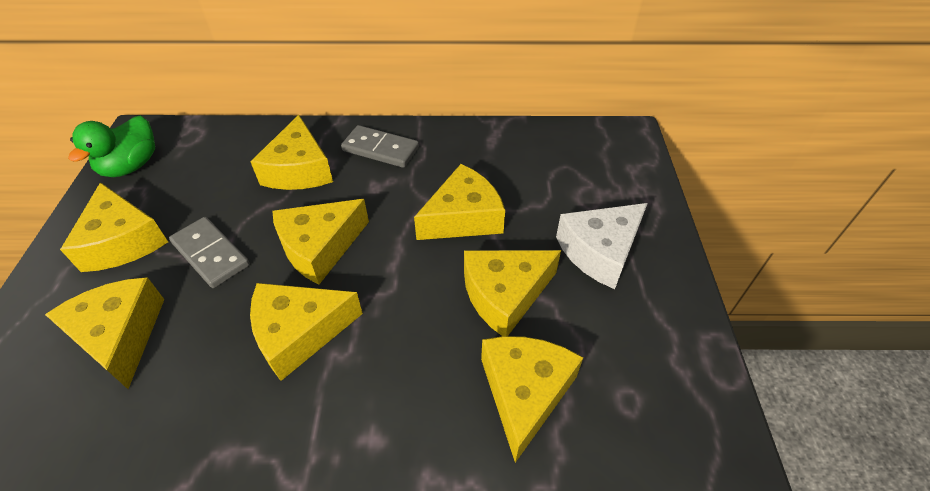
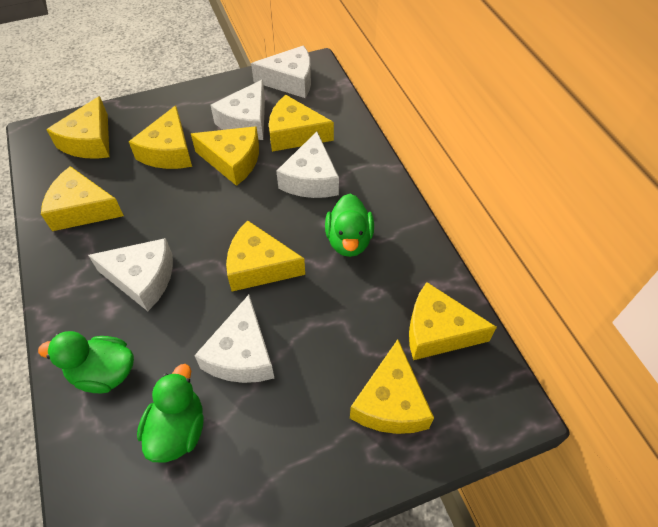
green duck: 1 -> 3
grey domino: 2 -> 0
white cheese: 1 -> 5

